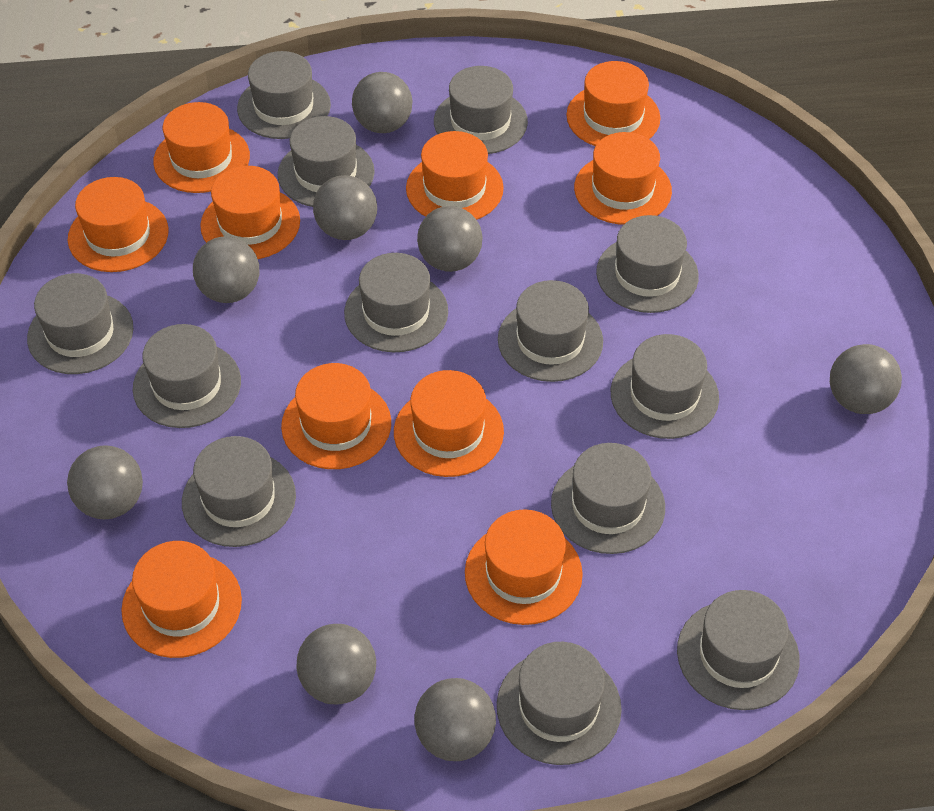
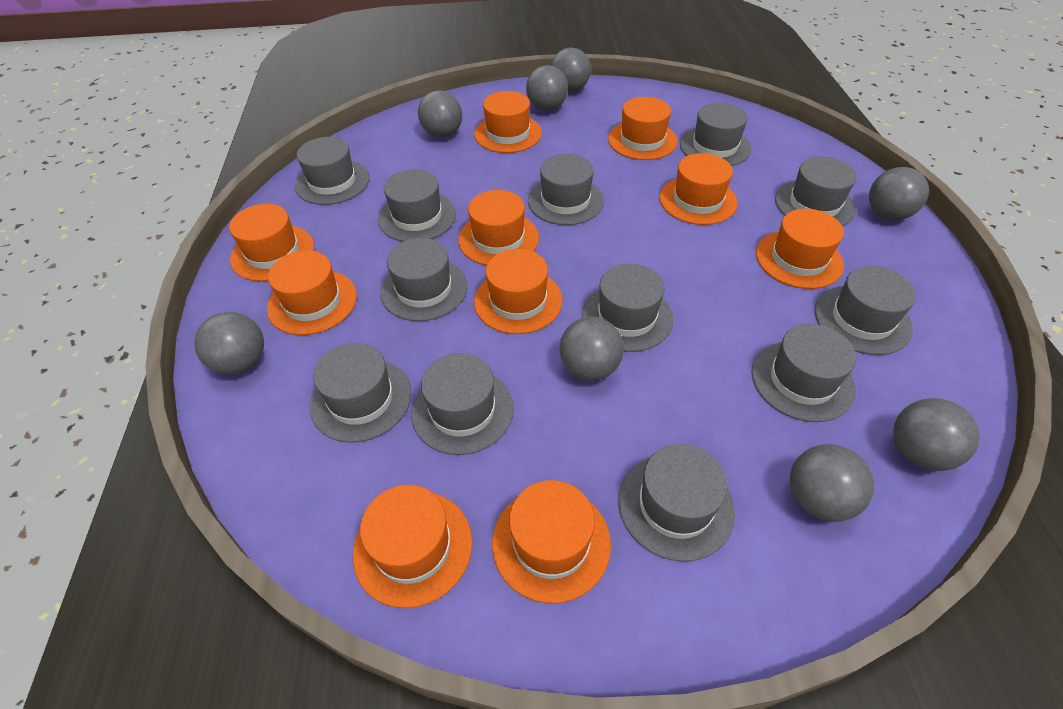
grey hat: 13 -> 12

